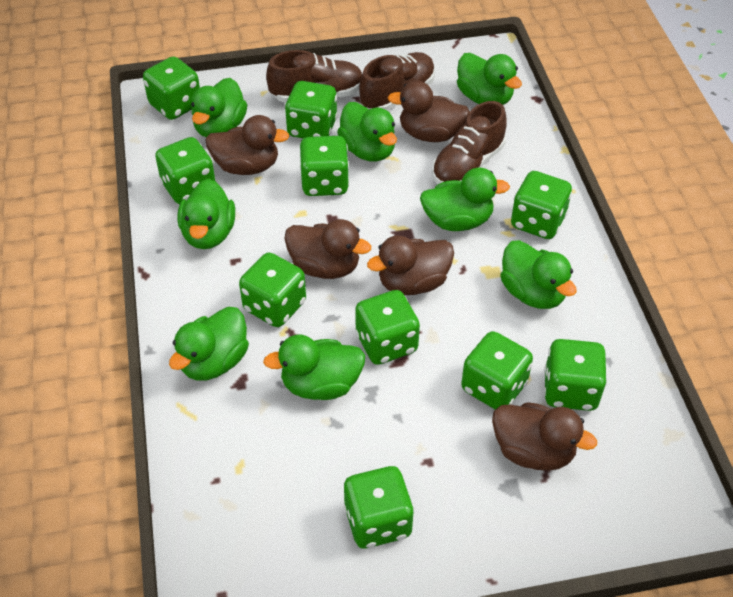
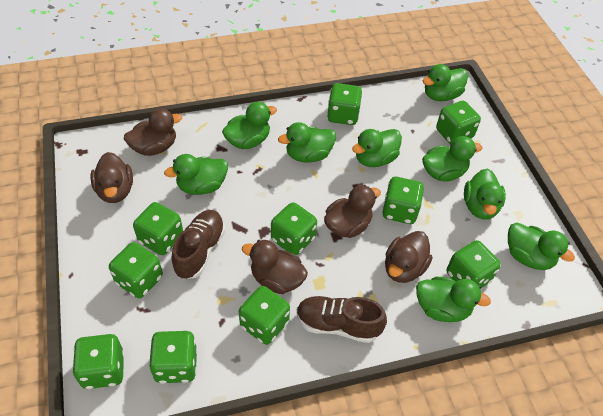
brown shoe: 3 -> 2
green duck: 8 -> 9

